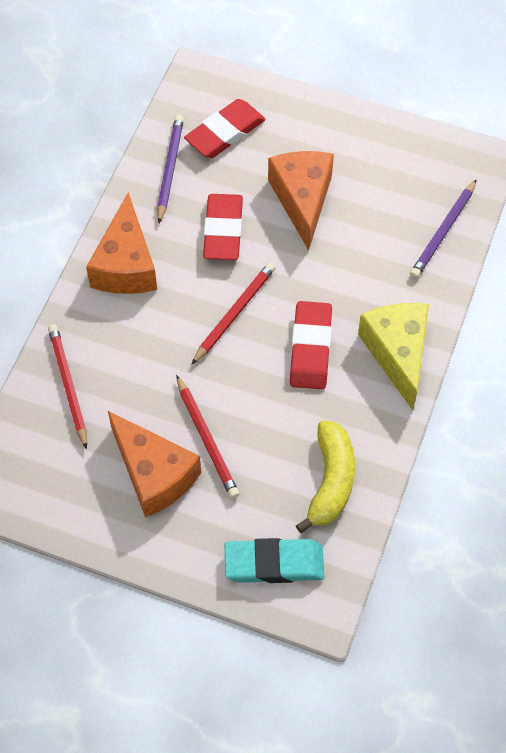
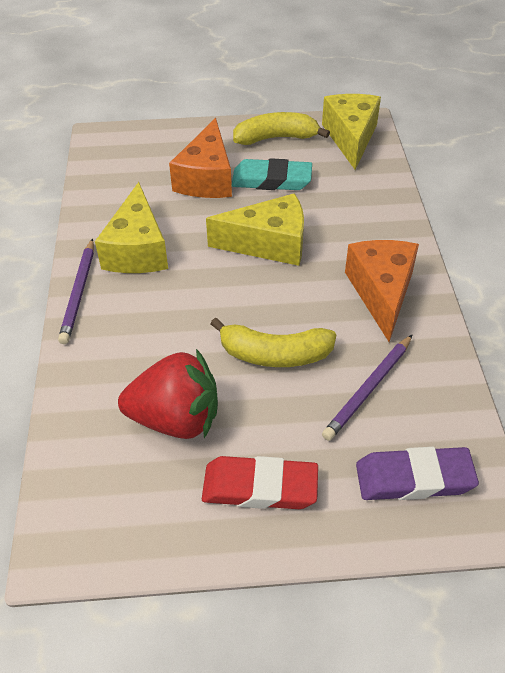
orange cheese: 3 -> 2
purple eraser: 0 -> 1
red eraser: 3 -> 1
red pencil: 3 -> 0
red strawberry: 0 -> 1
yellow banana: 1 -> 2
yellow cheese: 1 -> 3

